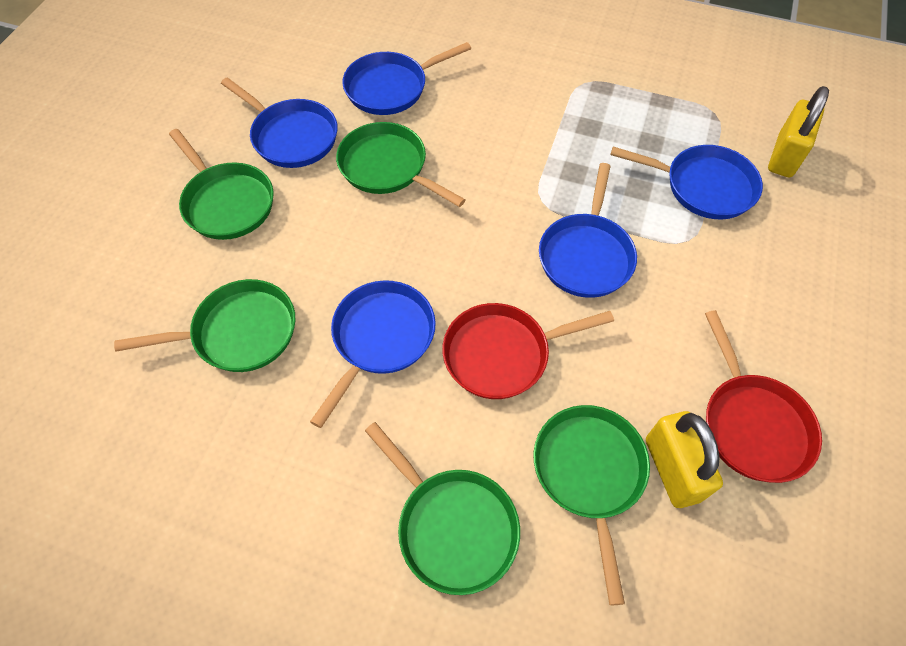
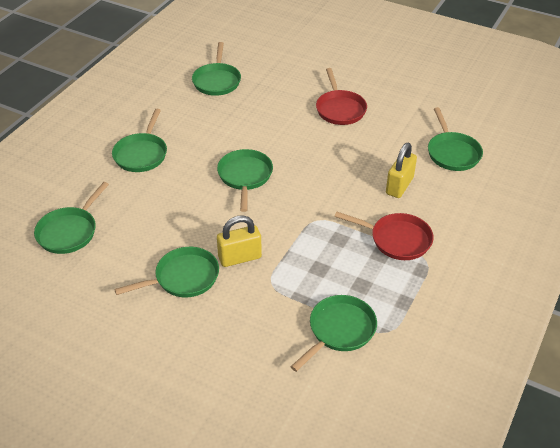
blue pan: 5 -> 0
green pan: 5 -> 7

